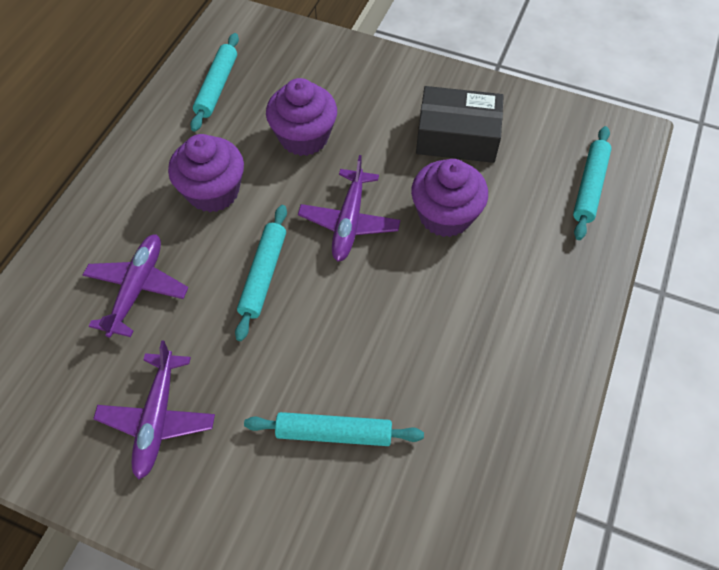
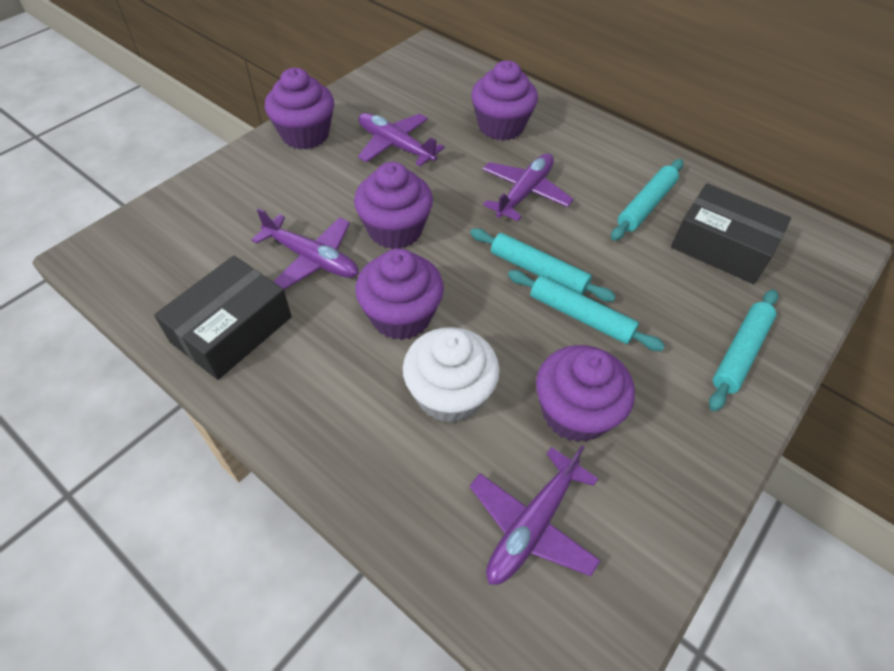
black box: 1 -> 2
purple cupcake: 3 -> 5
purple plane: 3 -> 4
white cupcake: 0 -> 1

